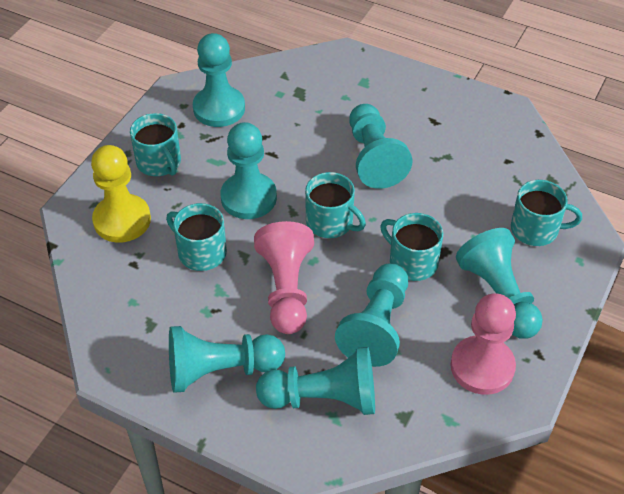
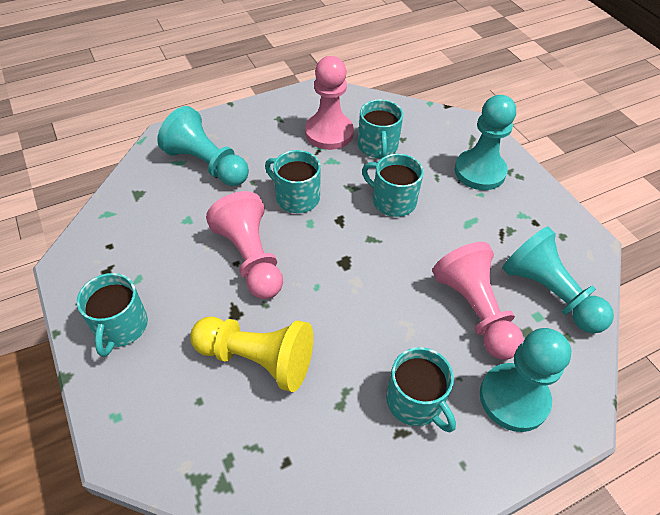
pink pawn: 2 -> 3
turquoise pawn: 7 -> 4

